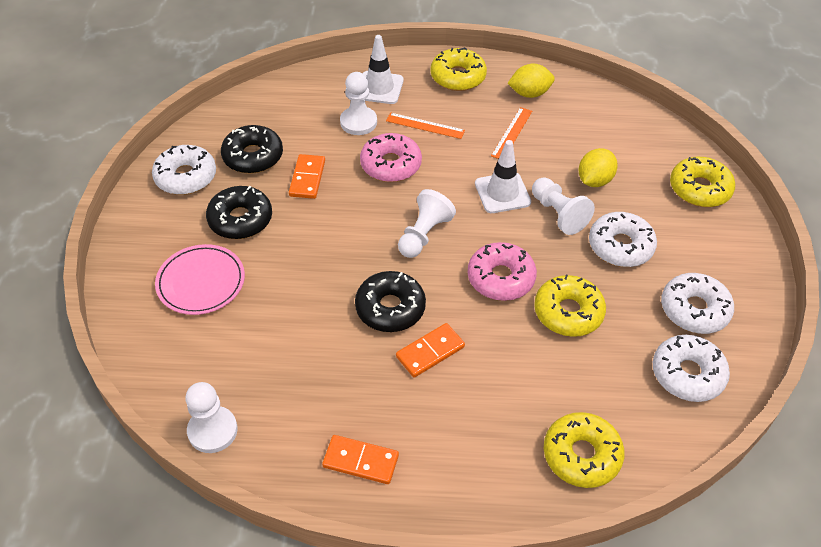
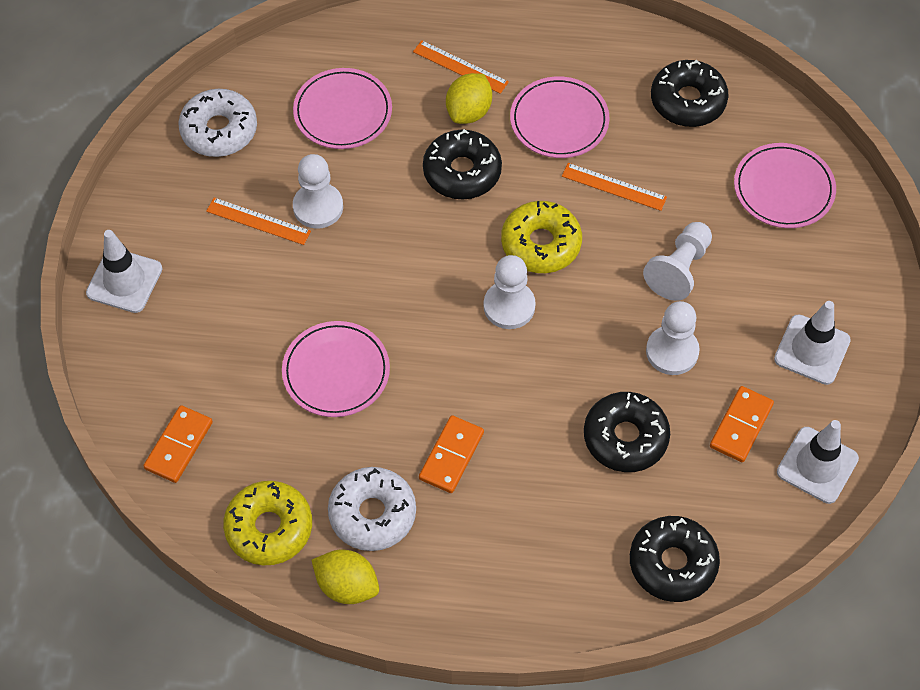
black donut: 3 -> 4
orange ruler: 2 -> 3
pink donut: 2 -> 0
pink plate: 1 -> 4
white donut: 4 -> 2
white traffic cone: 2 -> 3
yellow donut: 4 -> 2

